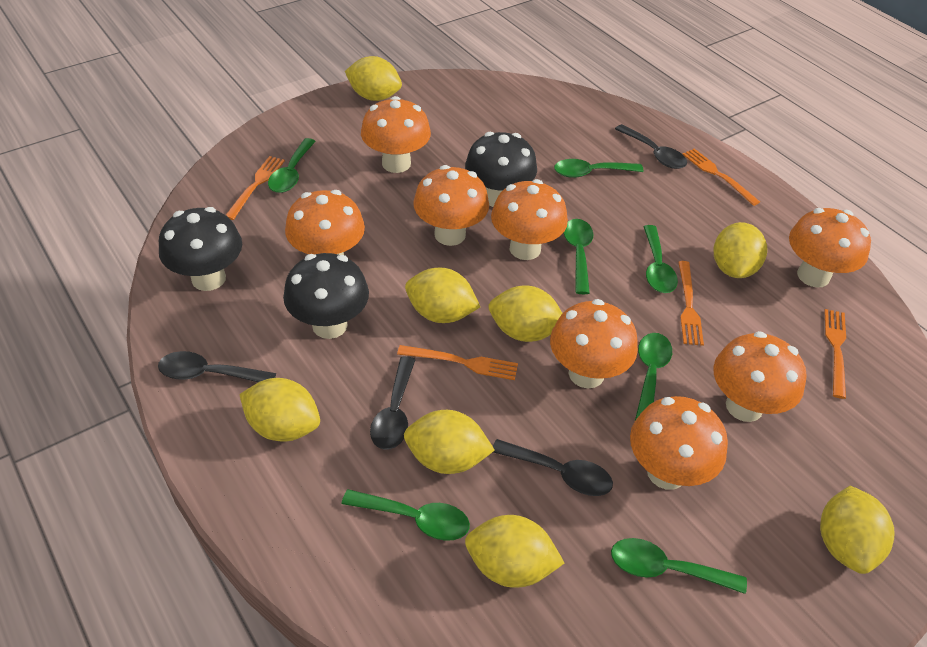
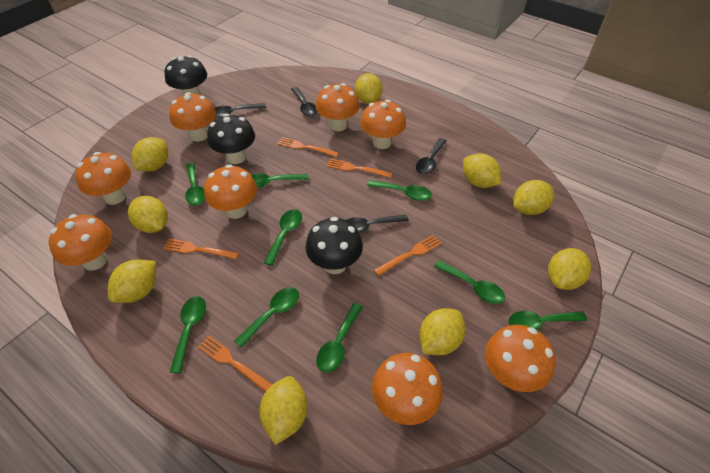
green spoon: 7 -> 9
yellow lemon: 8 -> 9

